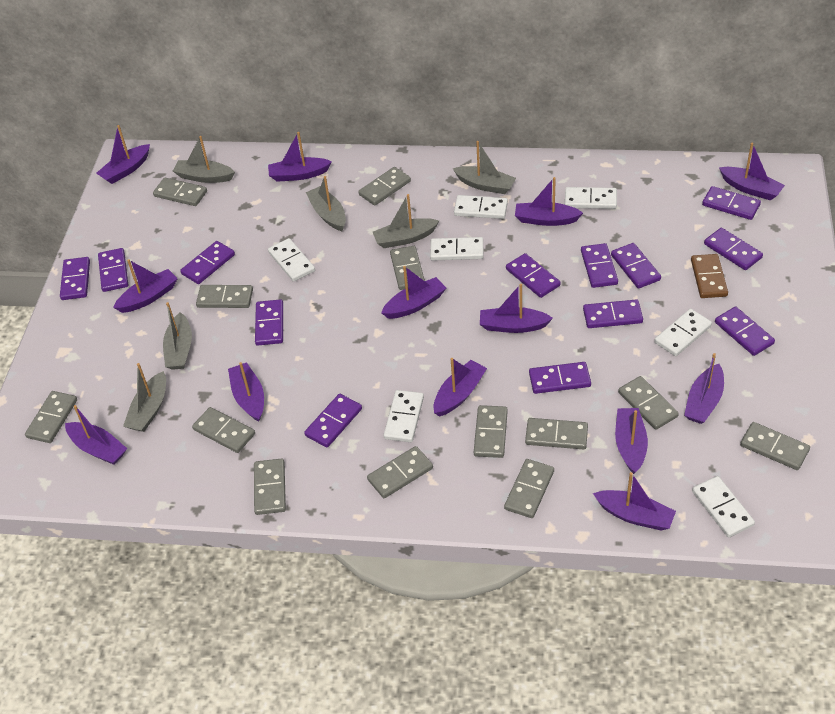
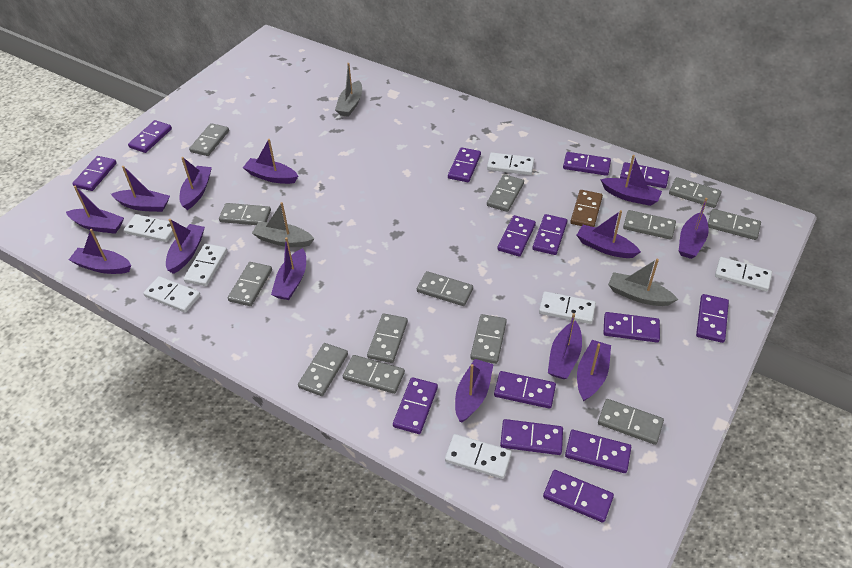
grey boat: 6 -> 3
purple domino: 13 -> 14

